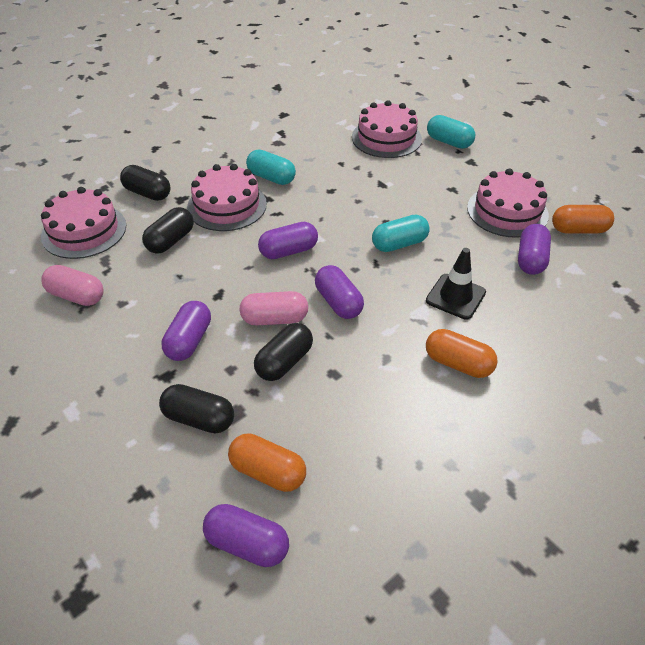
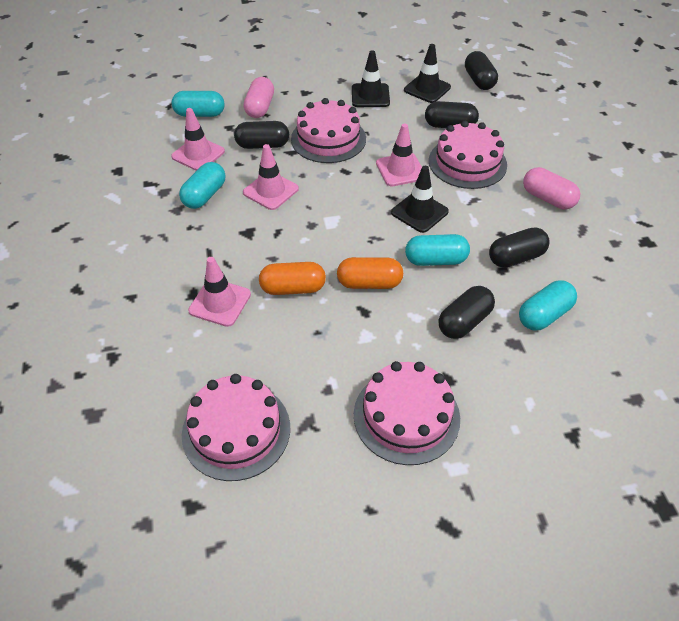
black capsule: 4 -> 5
black traffic cone: 1 -> 3
orange capsule: 3 -> 2
pink traffic cone: 0 -> 4
purple capsule: 5 -> 0
turquoise capsule: 3 -> 4

